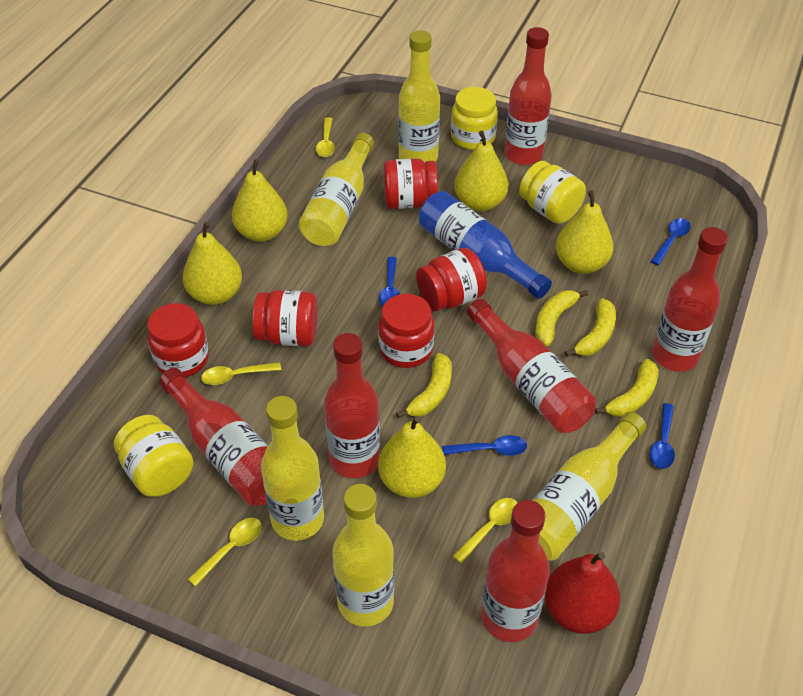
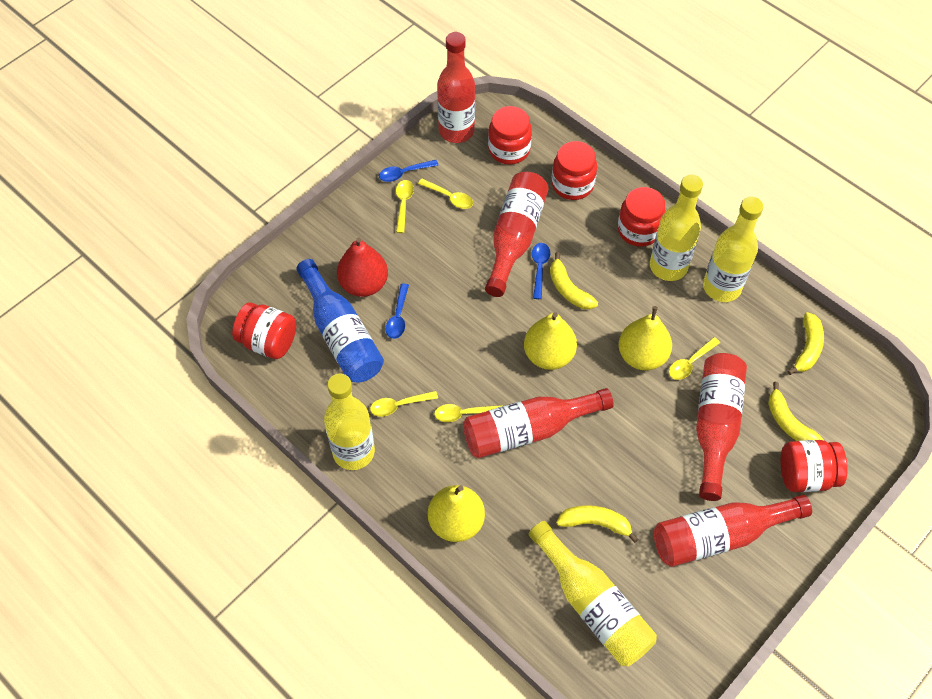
blue spoon: 4 -> 3
red bottle: 6 -> 5
yellow bottle: 5 -> 4
yellow jar: 3 -> 0
yellow pear: 5 -> 3
yellow spoon: 4 -> 5

